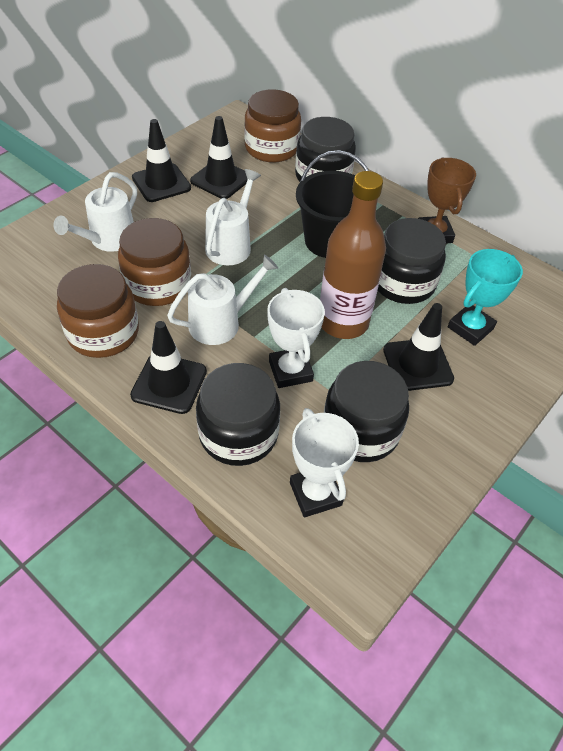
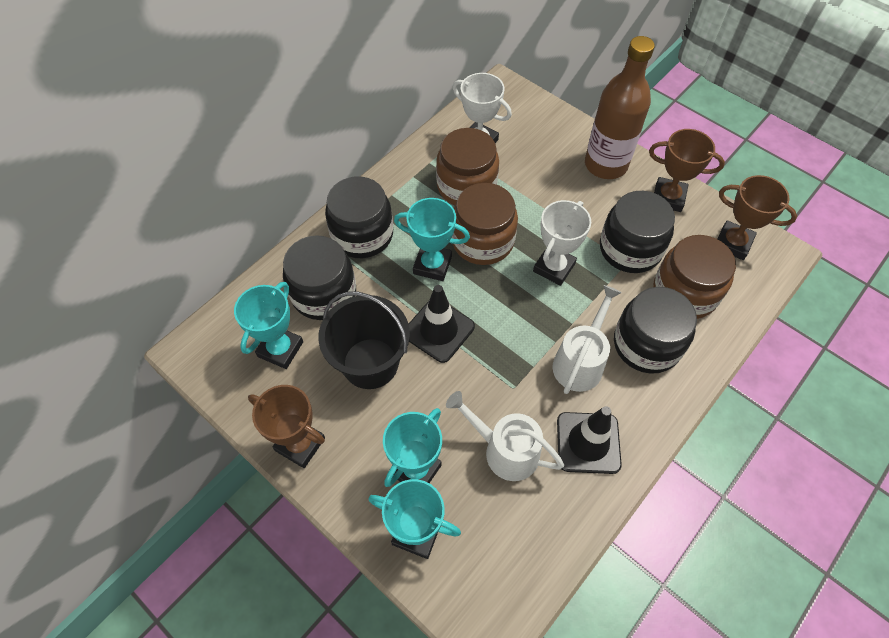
black traffic cone: 4 -> 2
brown trophy: 1 -> 3
turquoise trophy: 1 -> 4
white watering can: 3 -> 2

